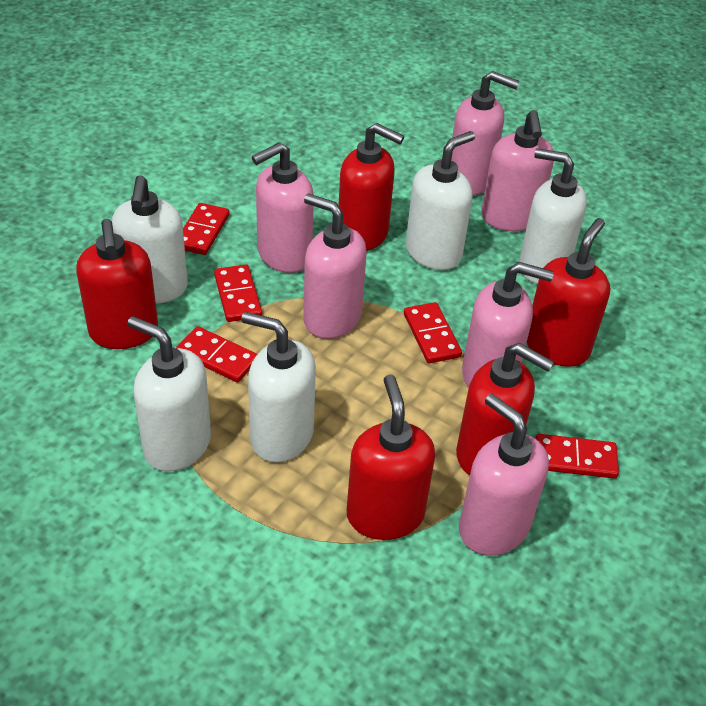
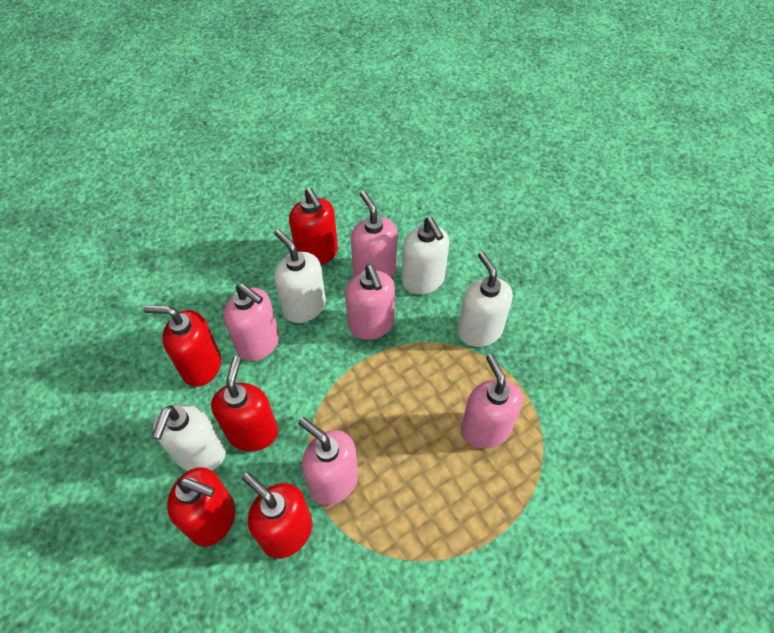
pink soap dispenser: 6 -> 5
red domino: 5 -> 0
white soap dispenser: 5 -> 4

